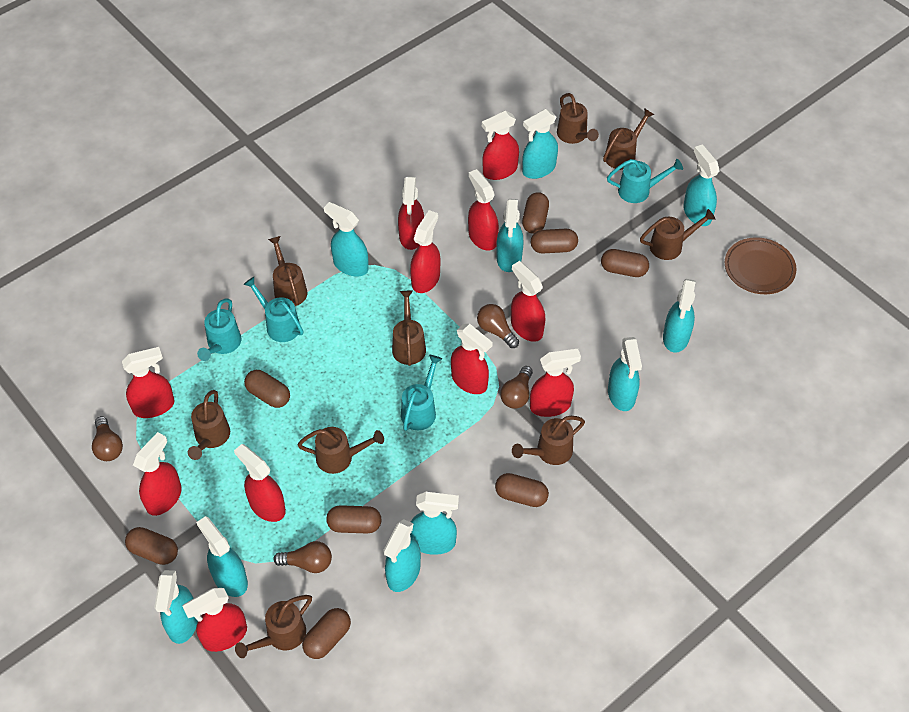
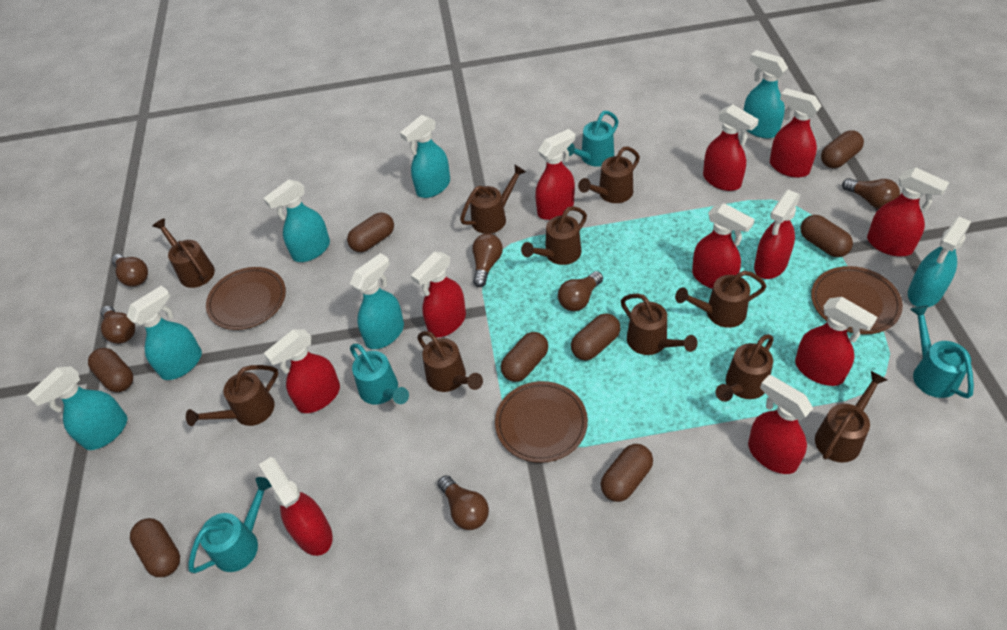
brown light bulb: 4 -> 6
brown plate: 1 -> 3
brown watering can: 9 -> 10
turquoise spray bottle: 10 -> 7

